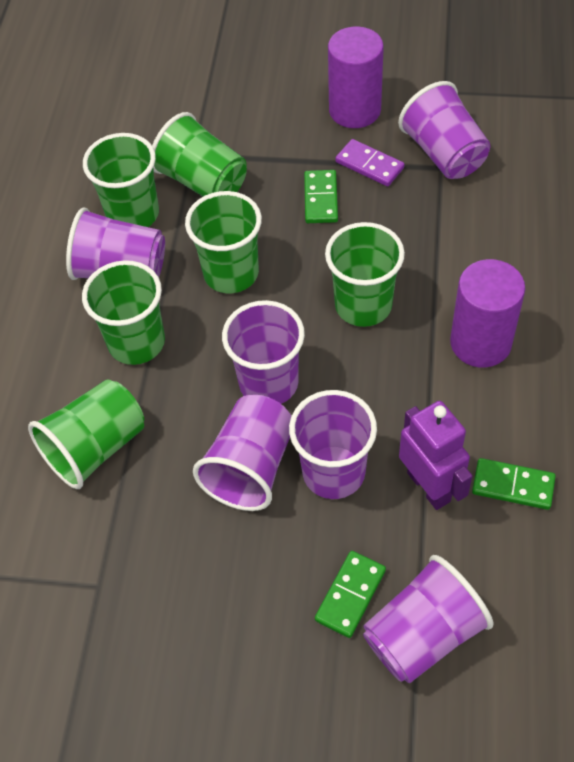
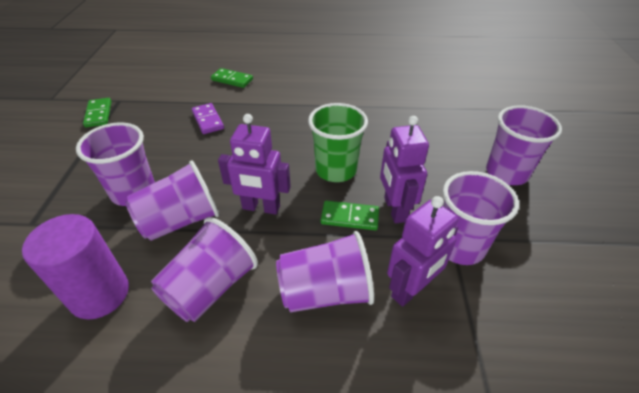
green cup: 6 -> 1
purple cylinder: 2 -> 1
purple robot: 1 -> 3

